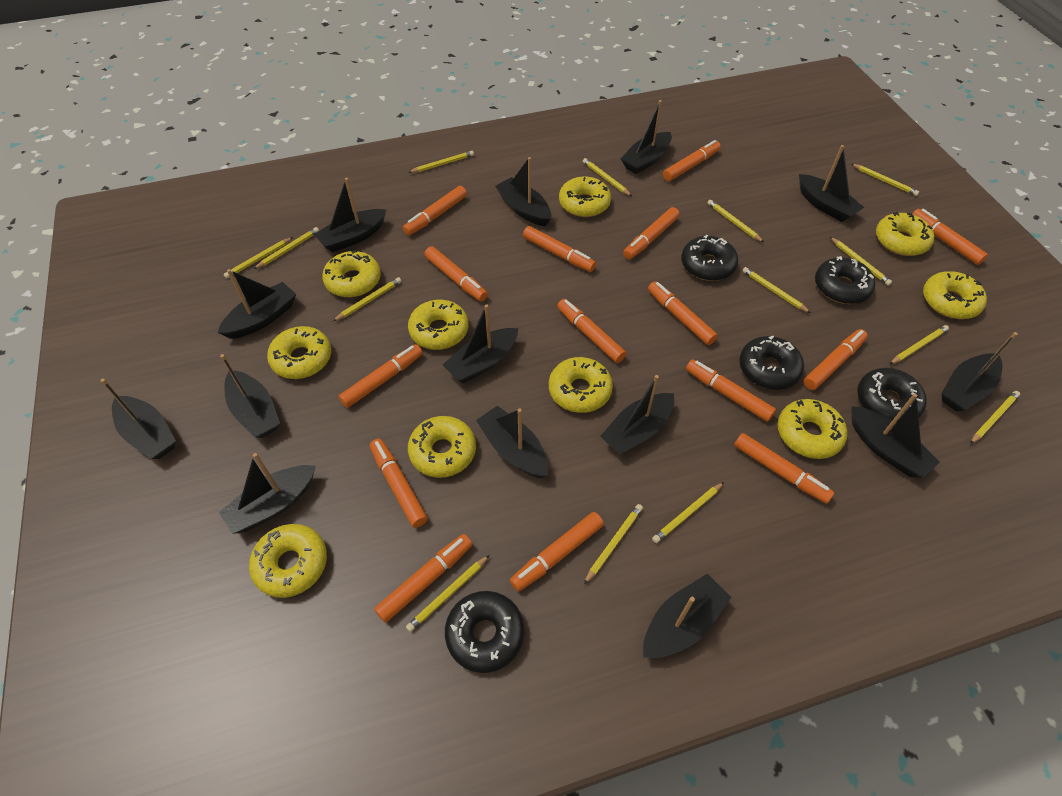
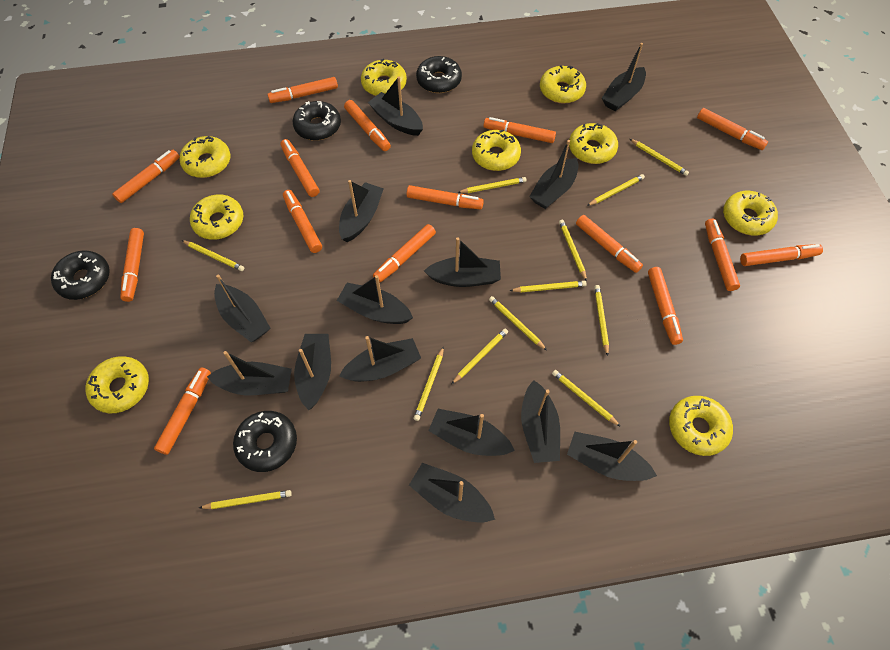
black donut: 5 -> 4
yellow donut: 10 -> 9
yellow pencil: 14 -> 12

